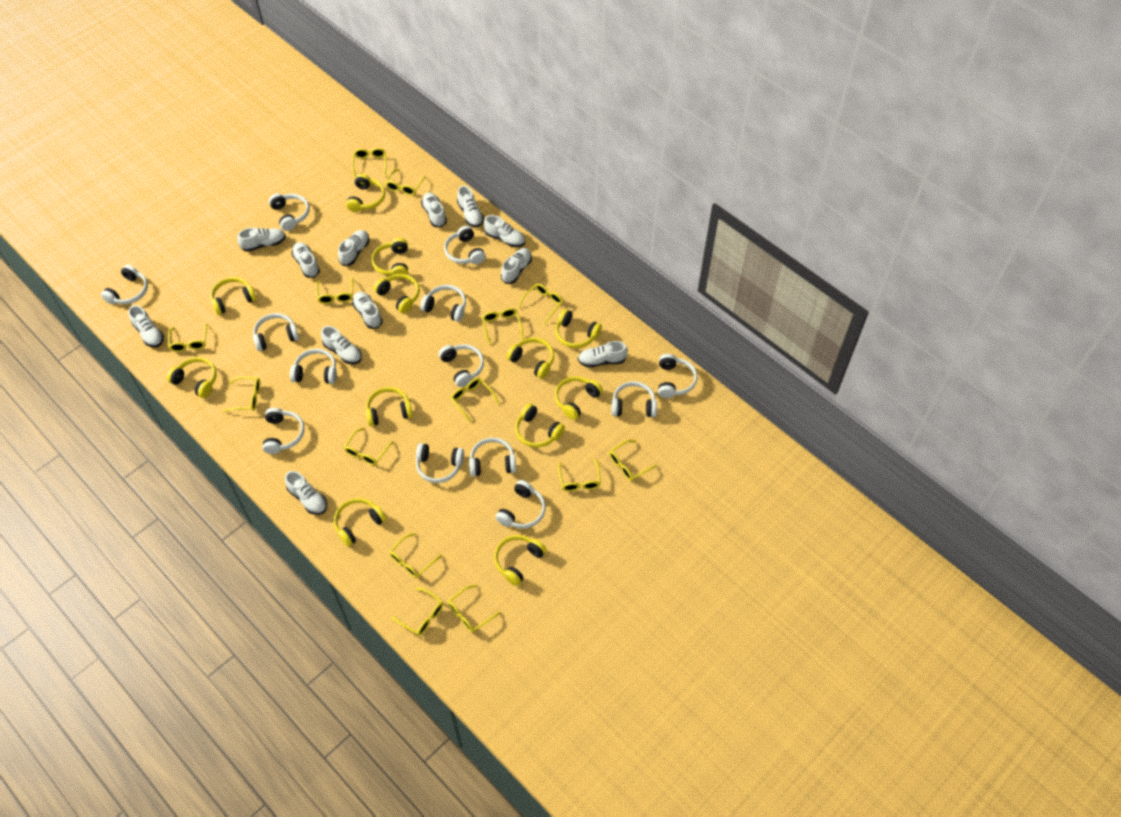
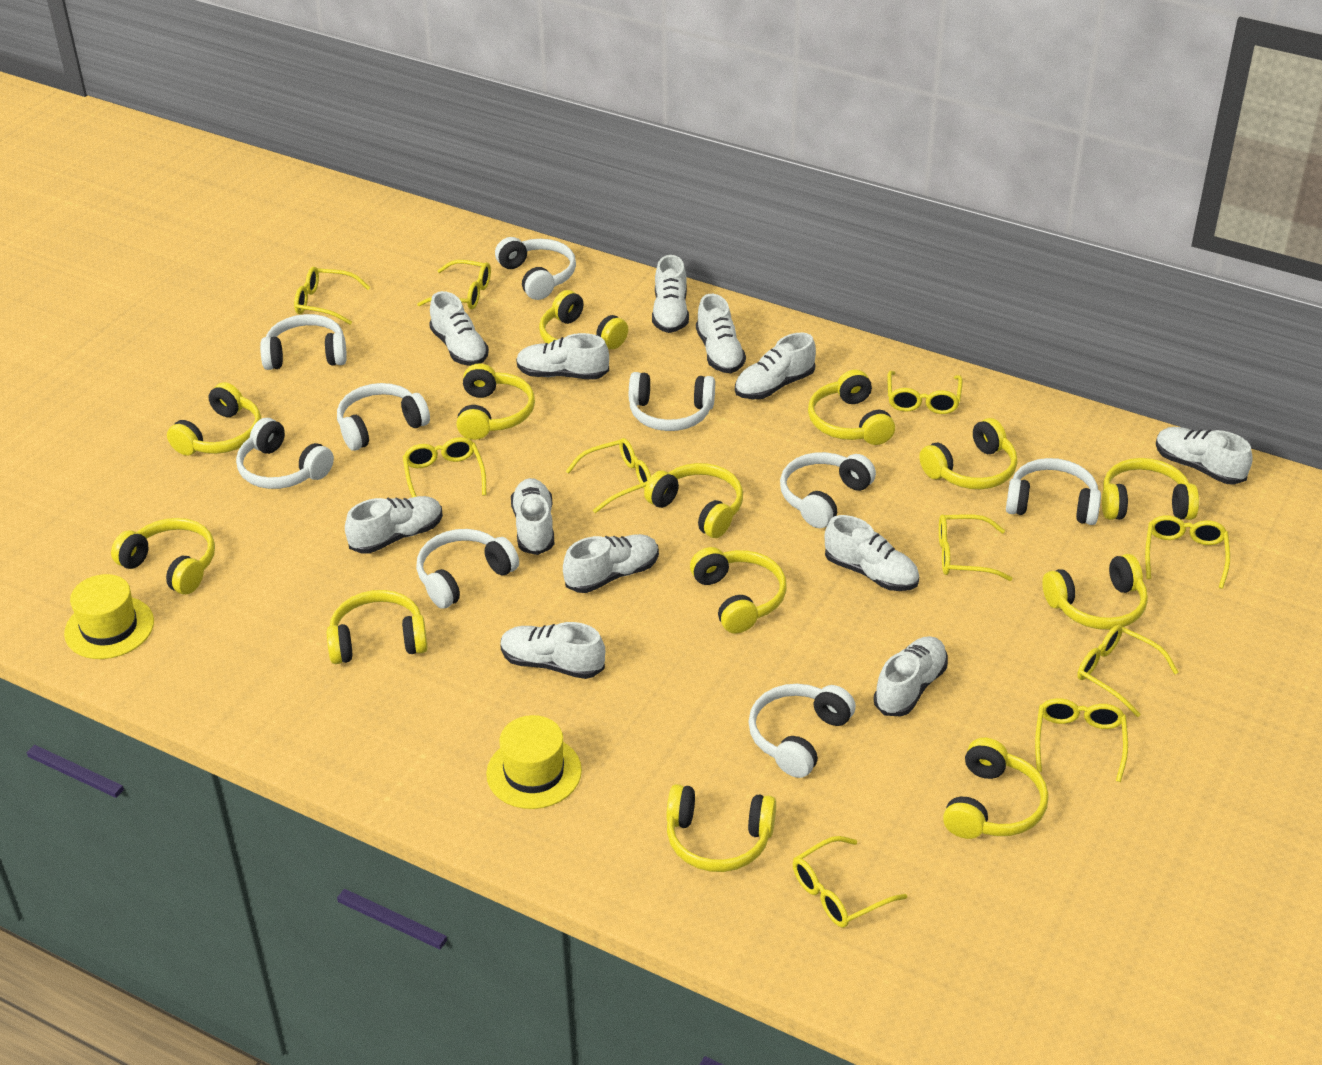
white headphones: 13 -> 9
yellow glasses: 14 -> 10
yellow hat: 0 -> 2
yellow headphones: 12 -> 13

